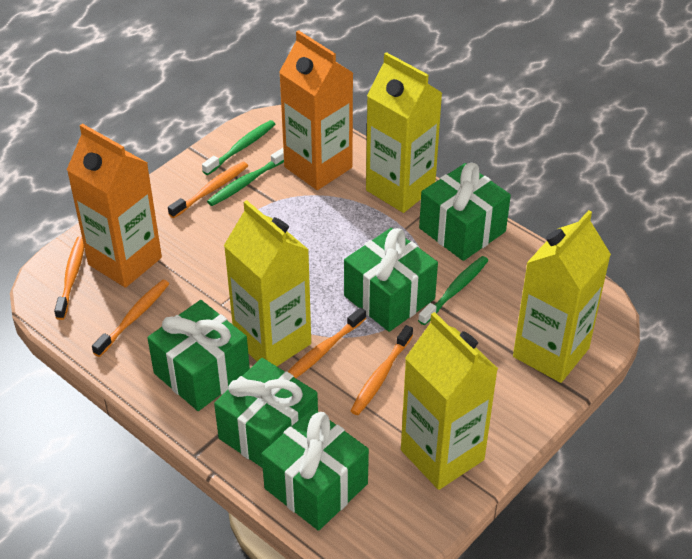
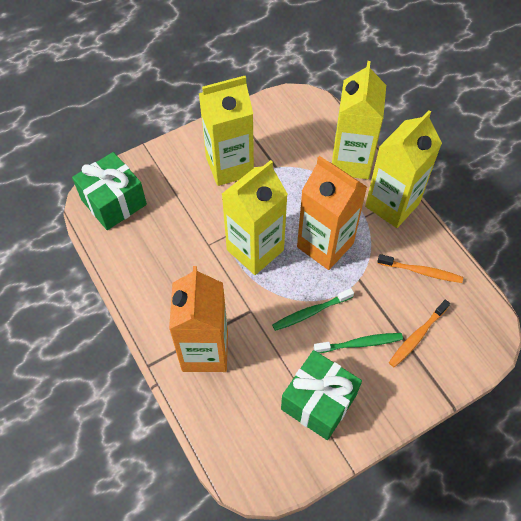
green gift: 5 -> 2
green toothbrush: 3 -> 2
orange toothbrush: 5 -> 2

